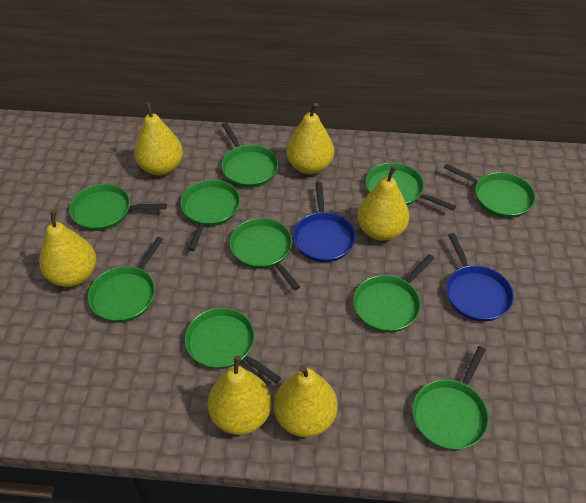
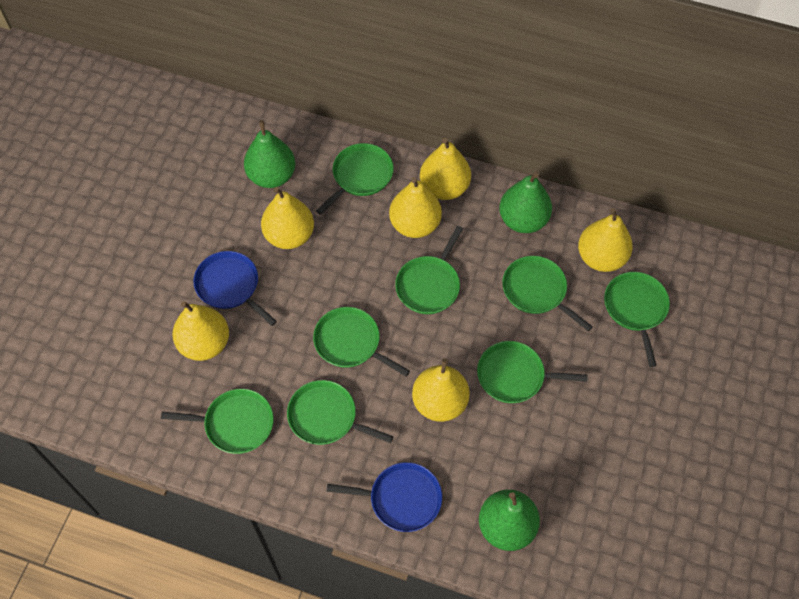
green pan: 10 -> 8
green pear: 0 -> 3

